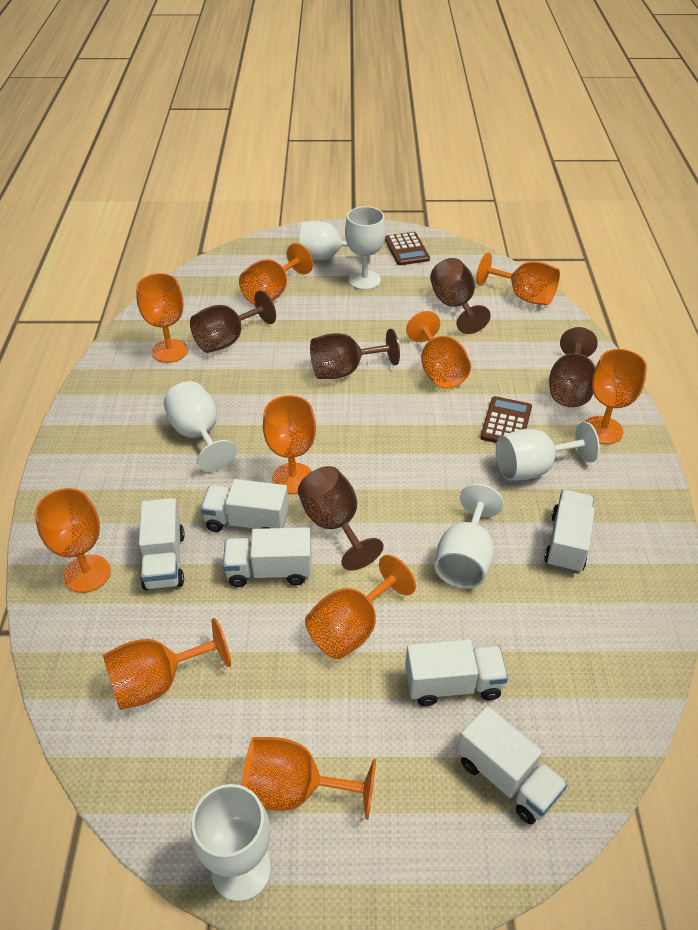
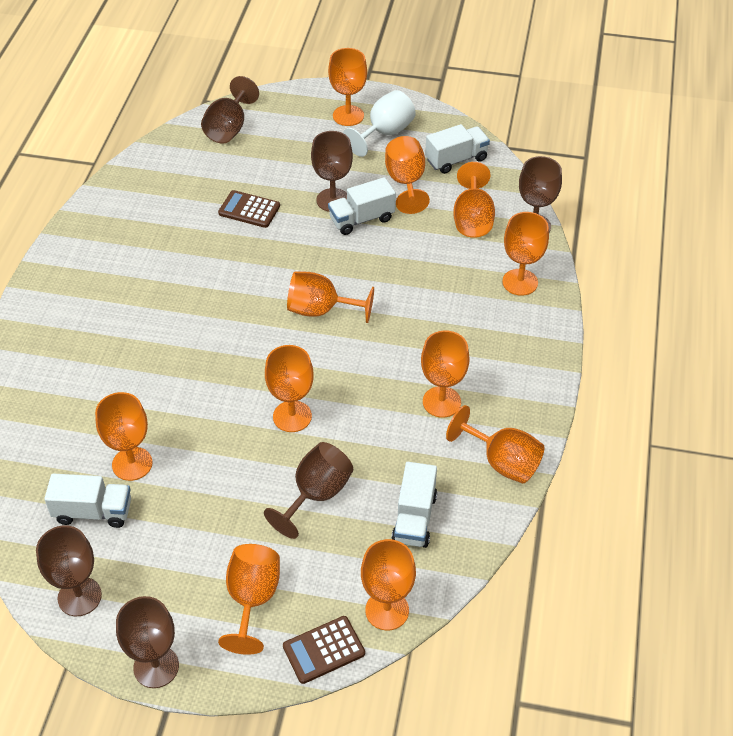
brown goblet: 5 -> 6
orange goblet: 10 -> 11
white goblet: 6 -> 1
white truck: 6 -> 4

